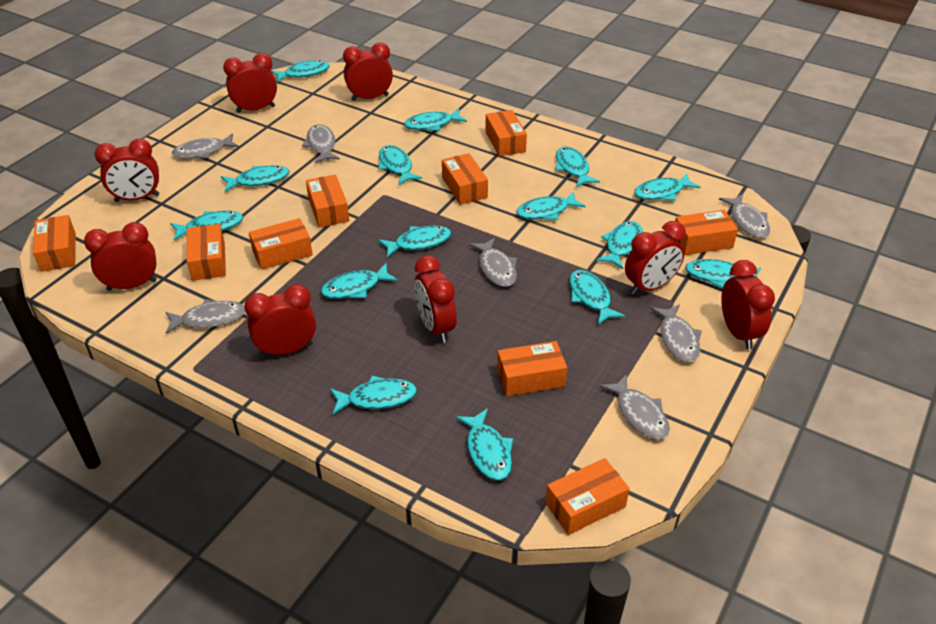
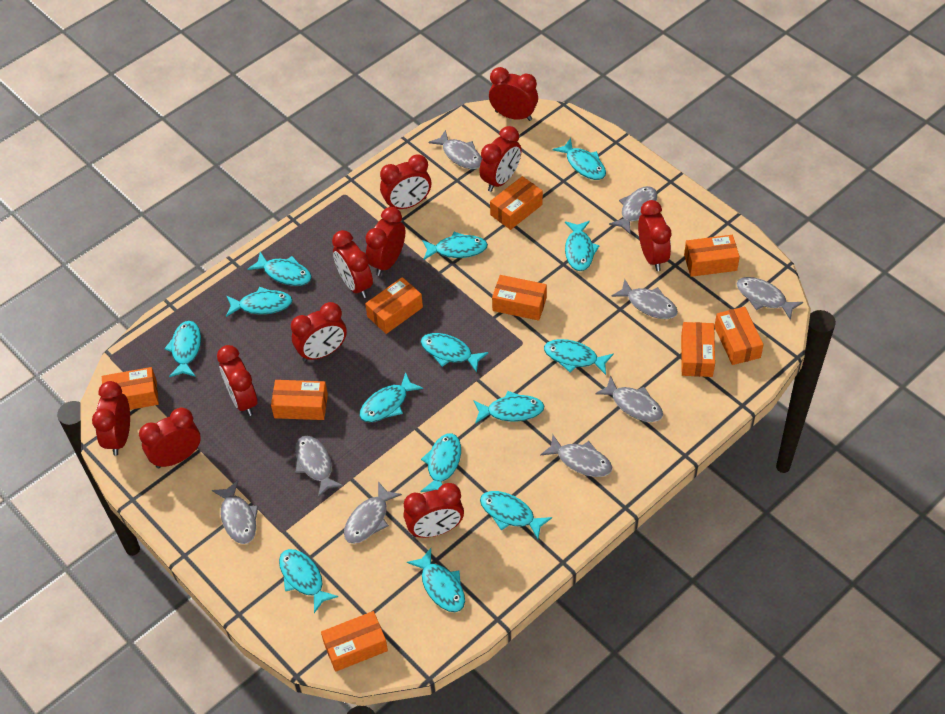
grey fish: 7 -> 9
red clock: 8 -> 11
turquoise fish: 15 -> 14

